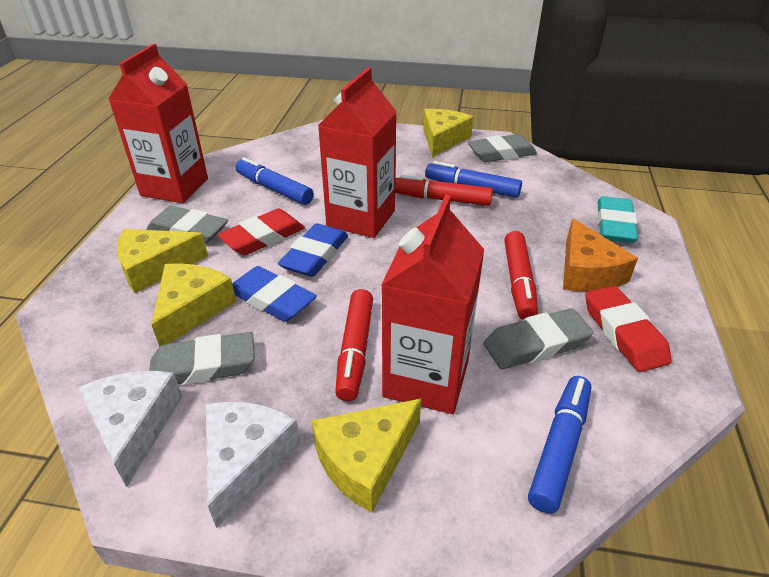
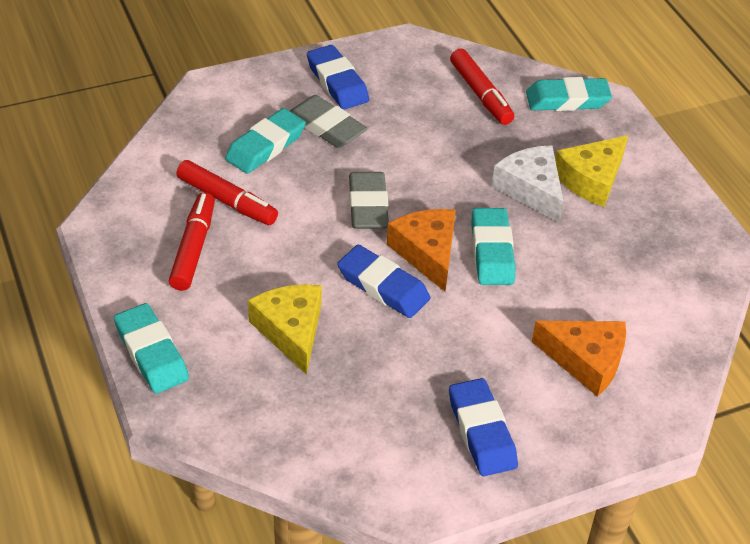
blue eraser: 2 -> 3
blue marker: 3 -> 0
grey eraser: 4 -> 2
orange cheese: 1 -> 2
red carton: 3 -> 0
red eraser: 2 -> 0
turquoise eraser: 1 -> 4
white cheese: 2 -> 1
yellow cheese: 4 -> 2

